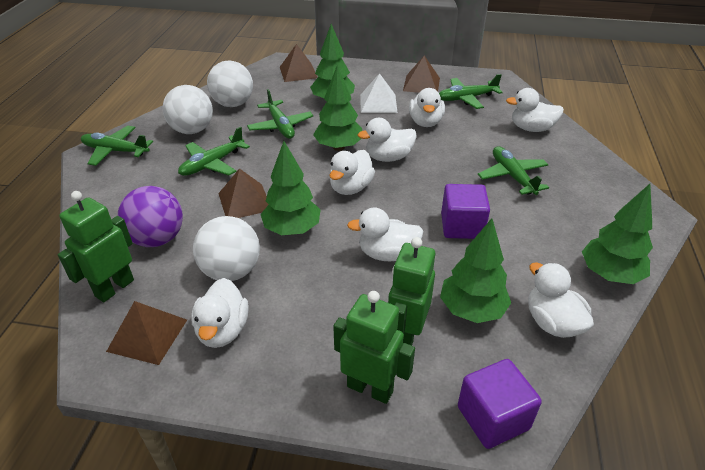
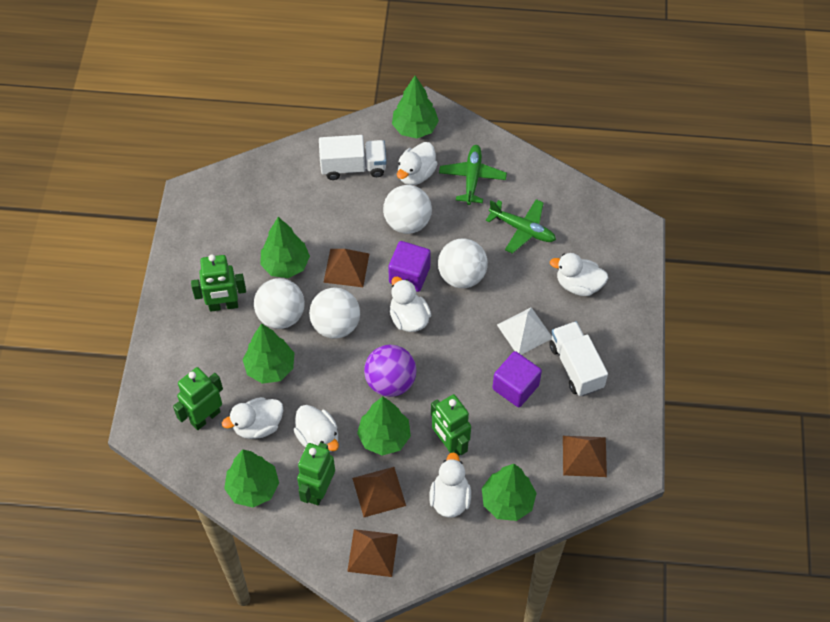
green plane: 5 -> 2
green robot: 3 -> 4
green tree: 5 -> 6
white ball: 3 -> 4
white duck: 7 -> 6
white truck: 0 -> 2

